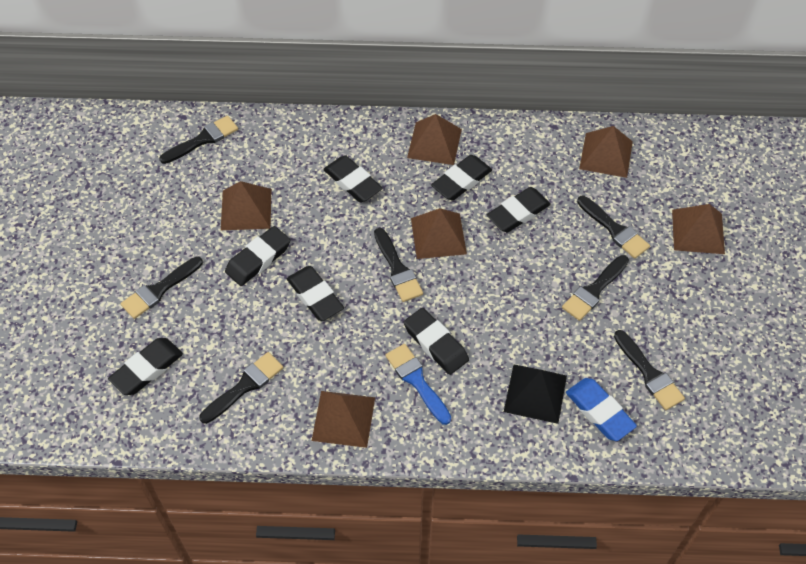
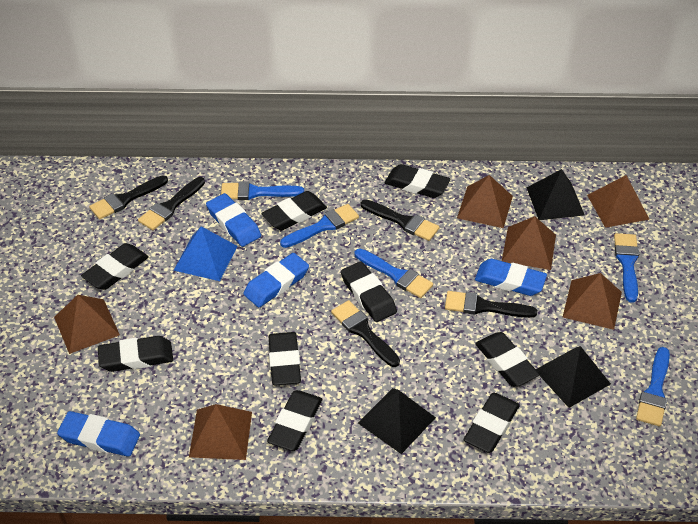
black brush: 7 -> 5
black eraser: 7 -> 9
black pyramid: 1 -> 3
blue brush: 1 -> 5
blue eraser: 1 -> 4
blue pyramid: 0 -> 1

